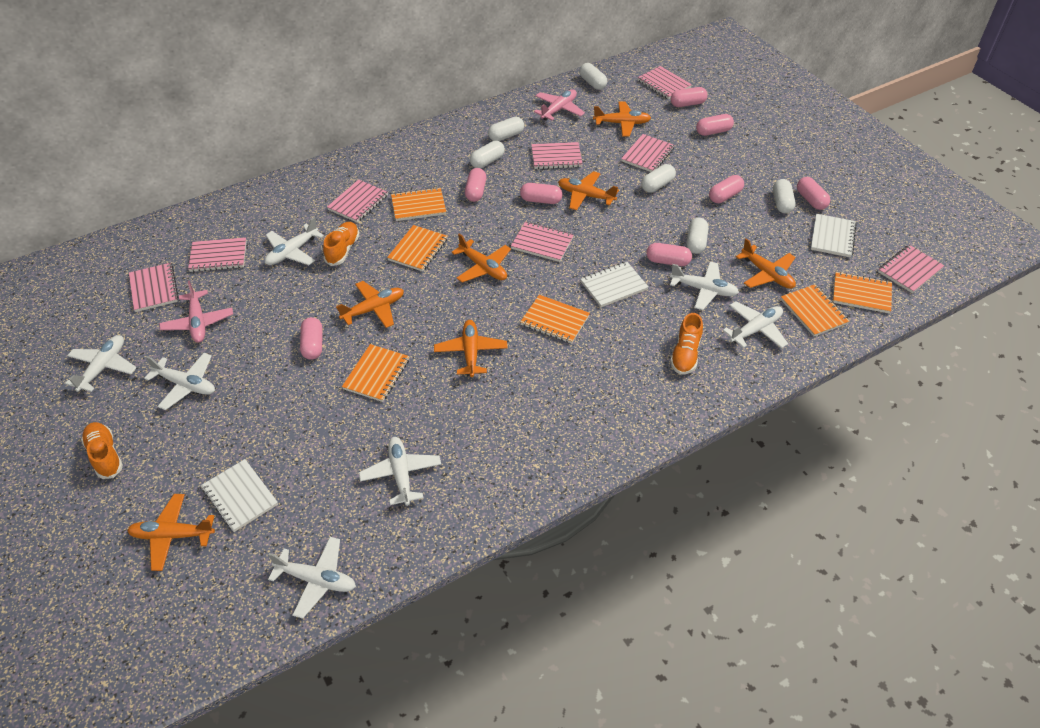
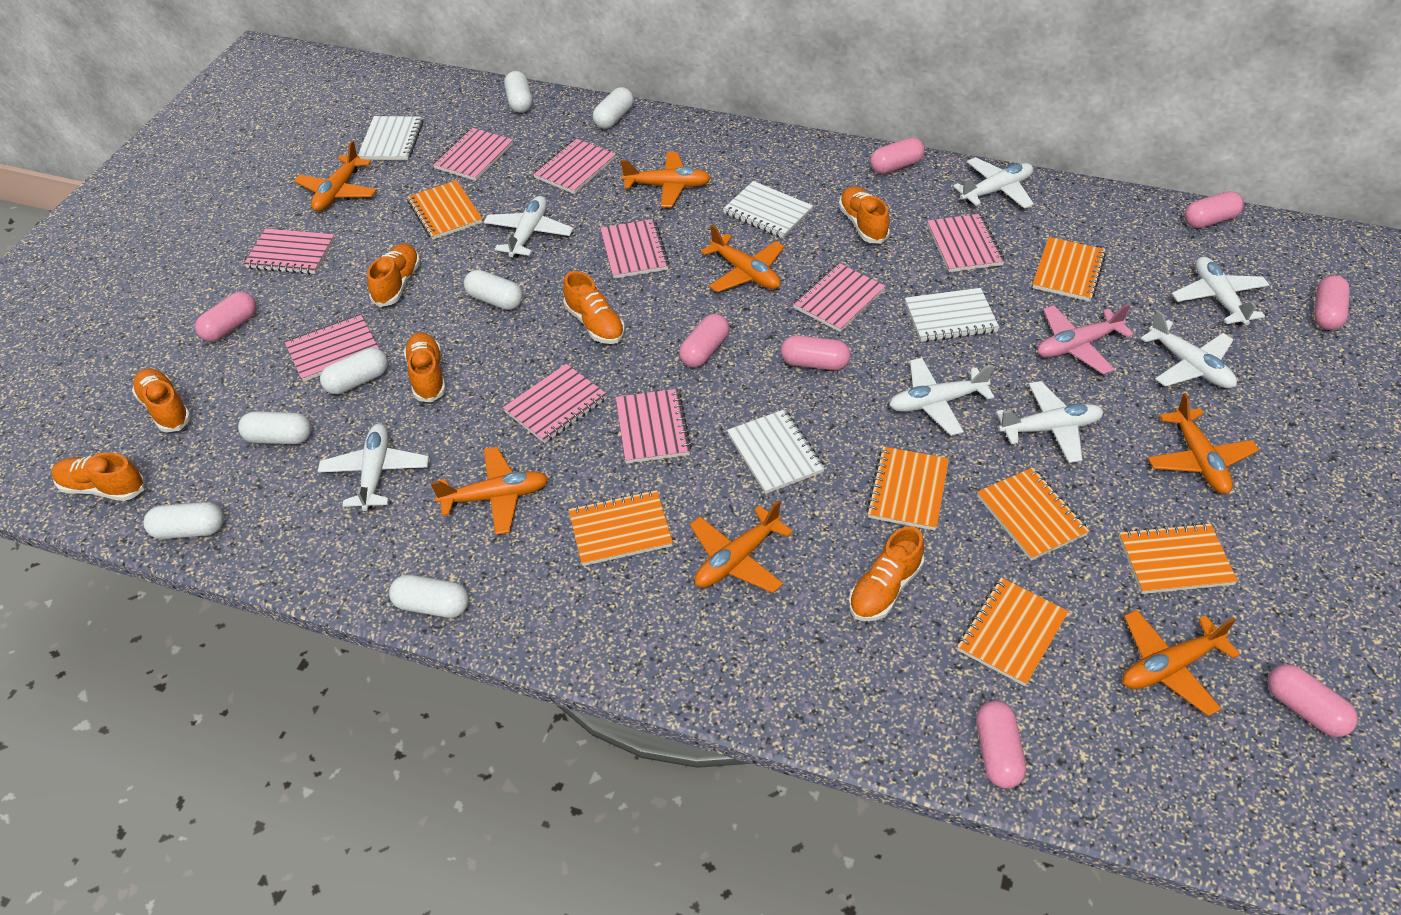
orange notebook: 6 -> 7
orange shoe: 3 -> 7
pink notebook: 8 -> 9
pink plane: 2 -> 1
white capsule: 6 -> 7
white notebook: 3 -> 4

